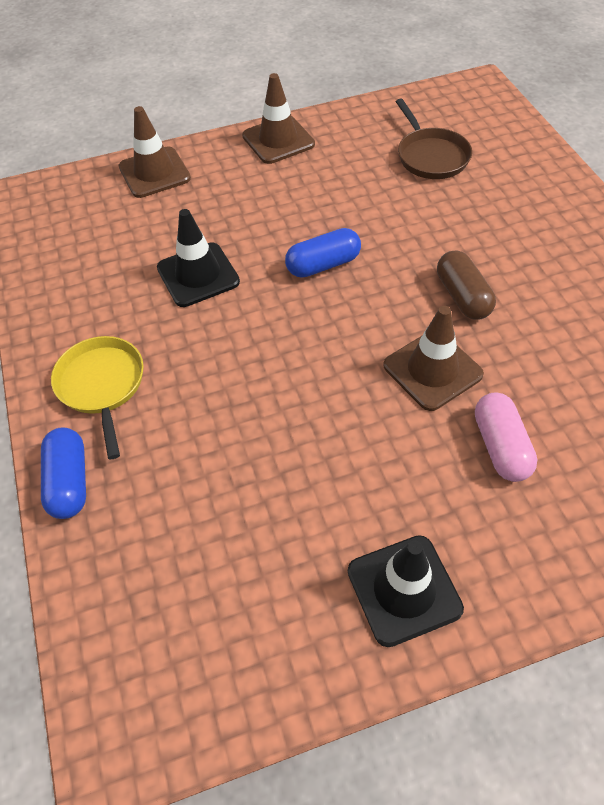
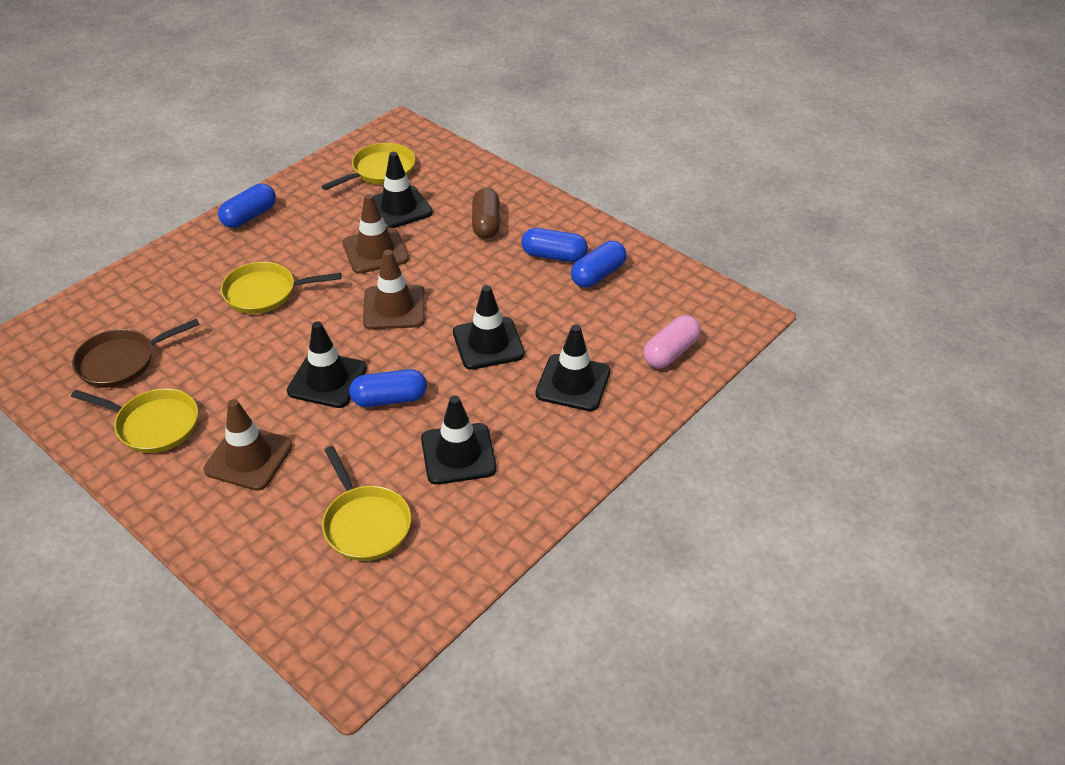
black traffic cone: 2 -> 5
blue capsule: 2 -> 4
yellow pan: 1 -> 4

